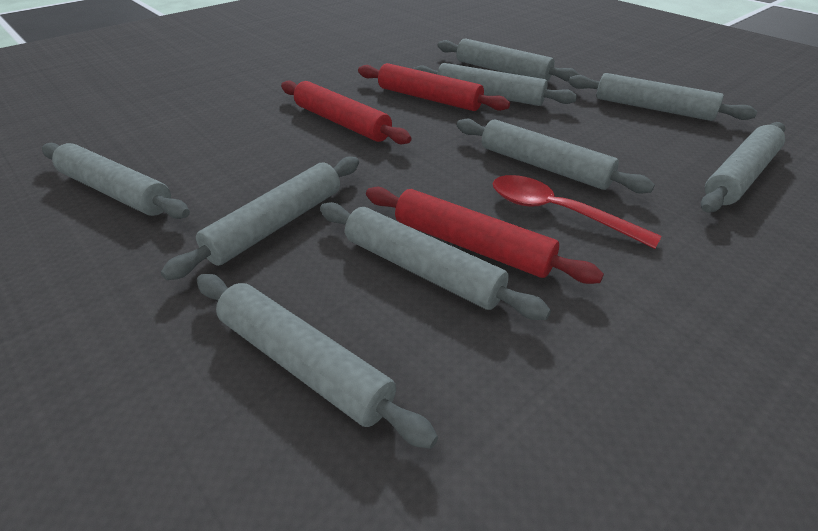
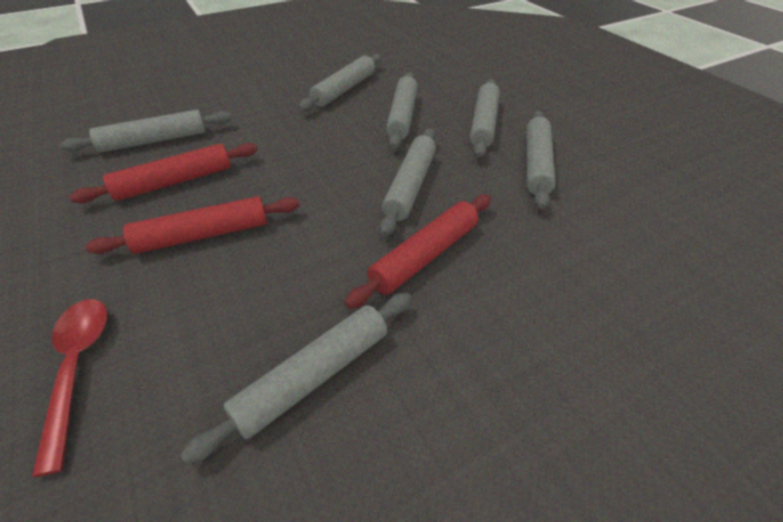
grey rolling pin: 9 -> 7

